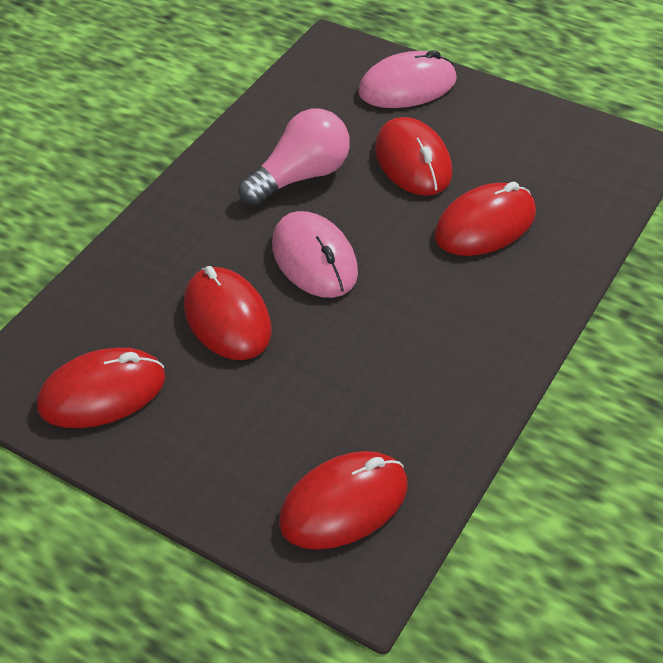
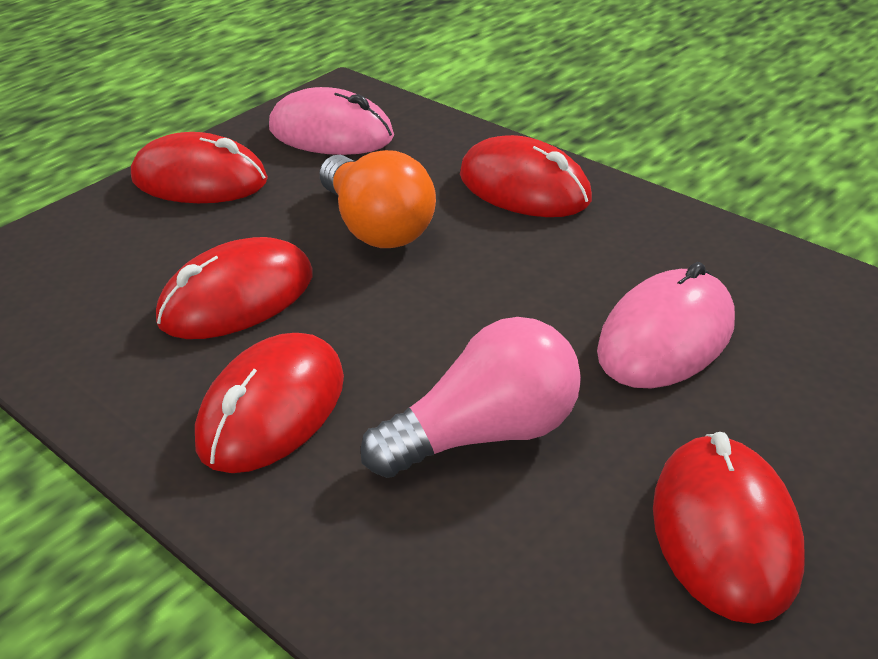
orange light bulb: 0 -> 1

